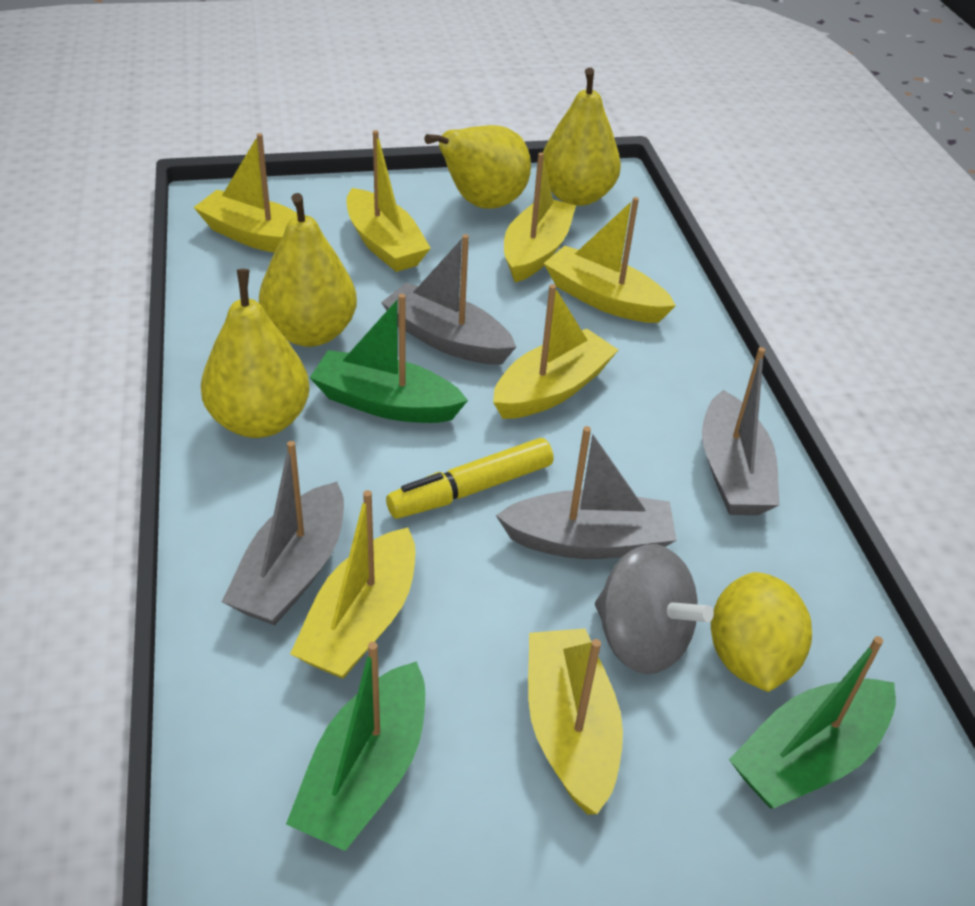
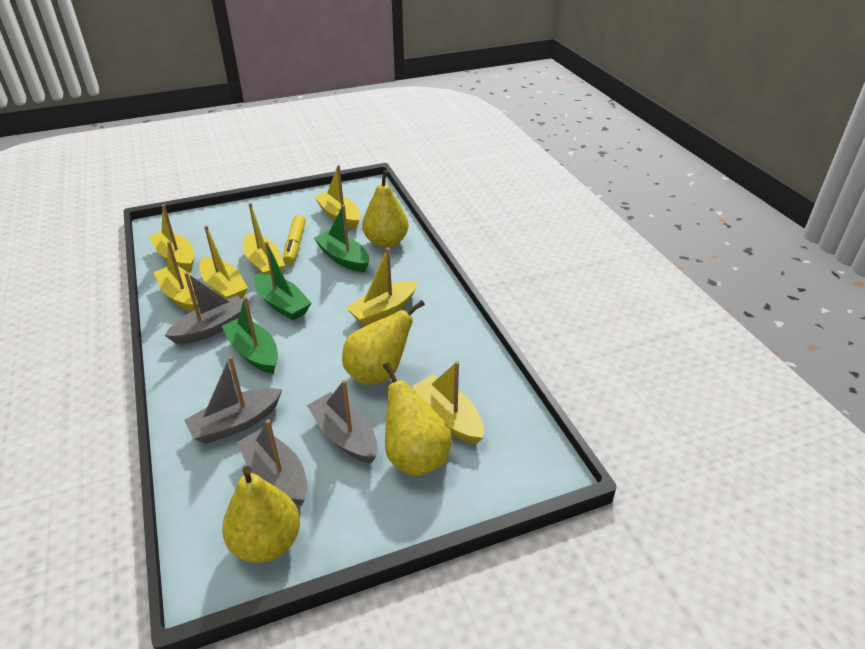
grey spinning top: 1 -> 0
yellow lemon: 1 -> 0

